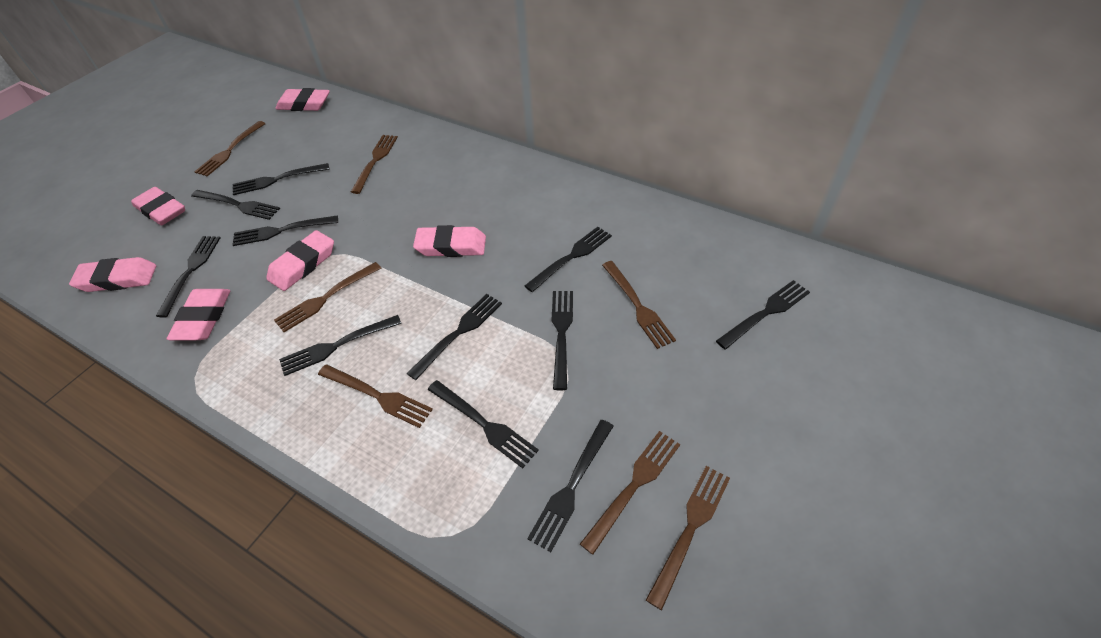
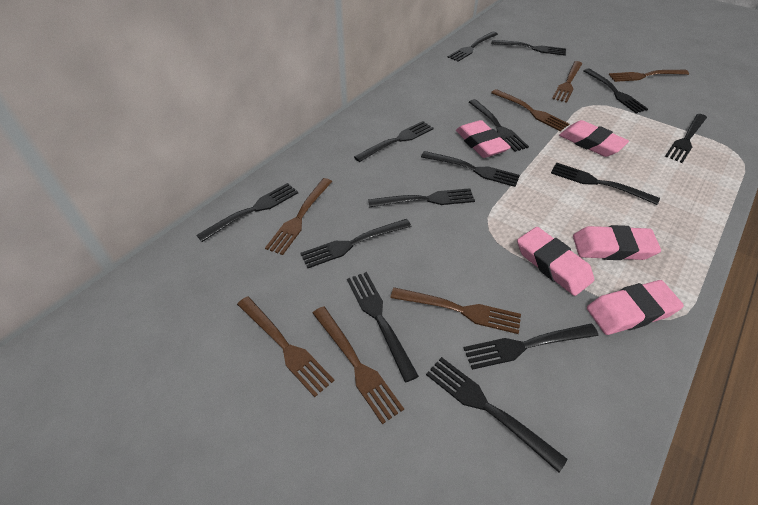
black fork: 11 -> 14
pink eraser: 6 -> 5

